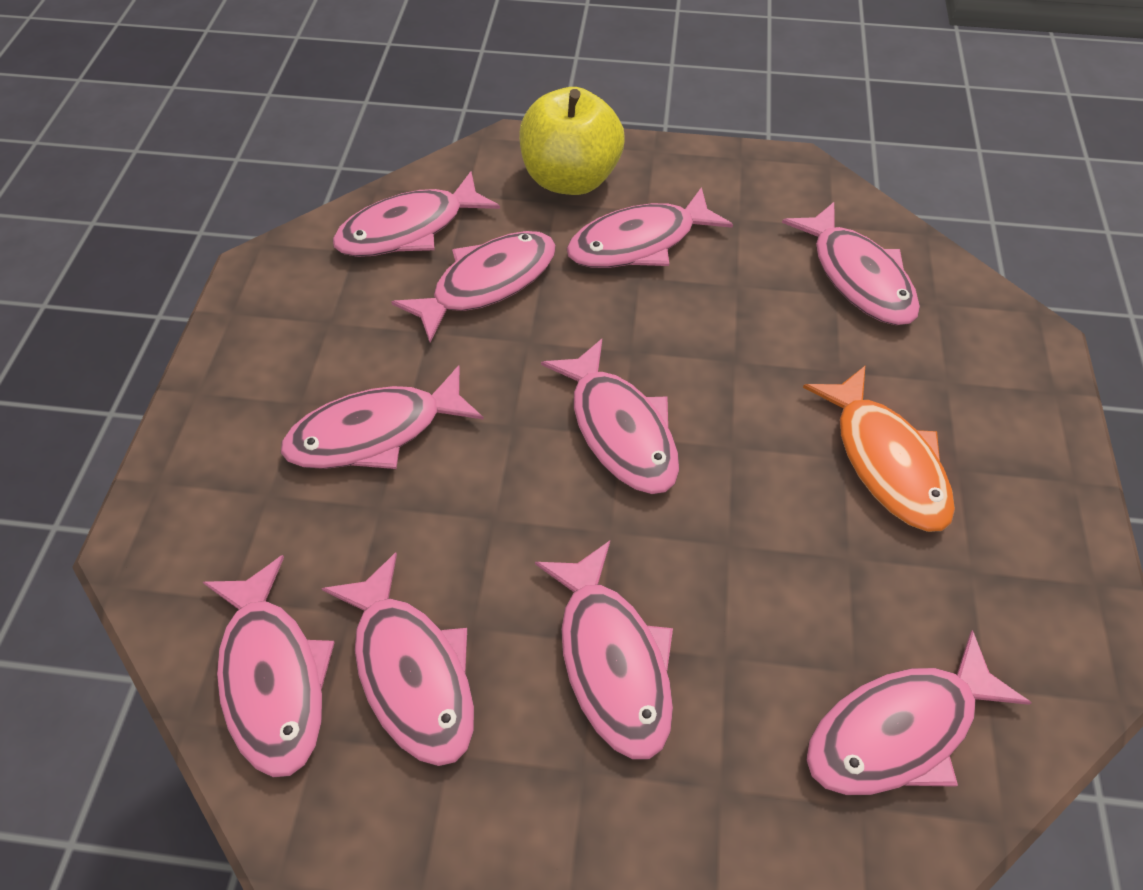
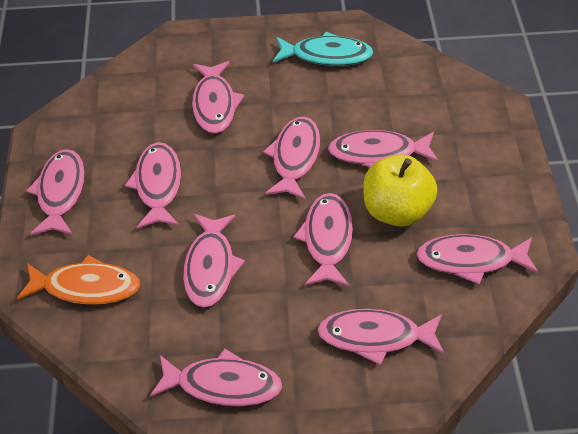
turquoise fish: 0 -> 1

